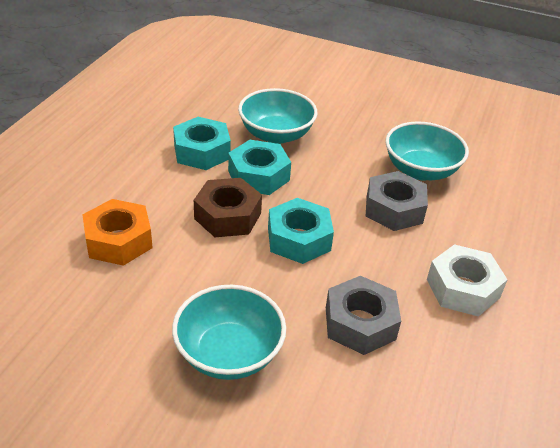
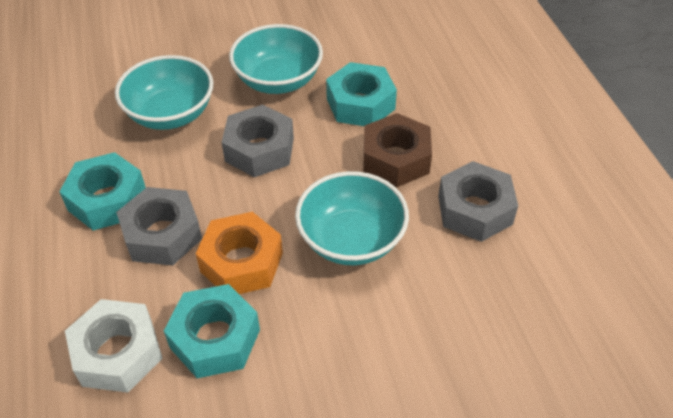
grey nut: 2 -> 3

